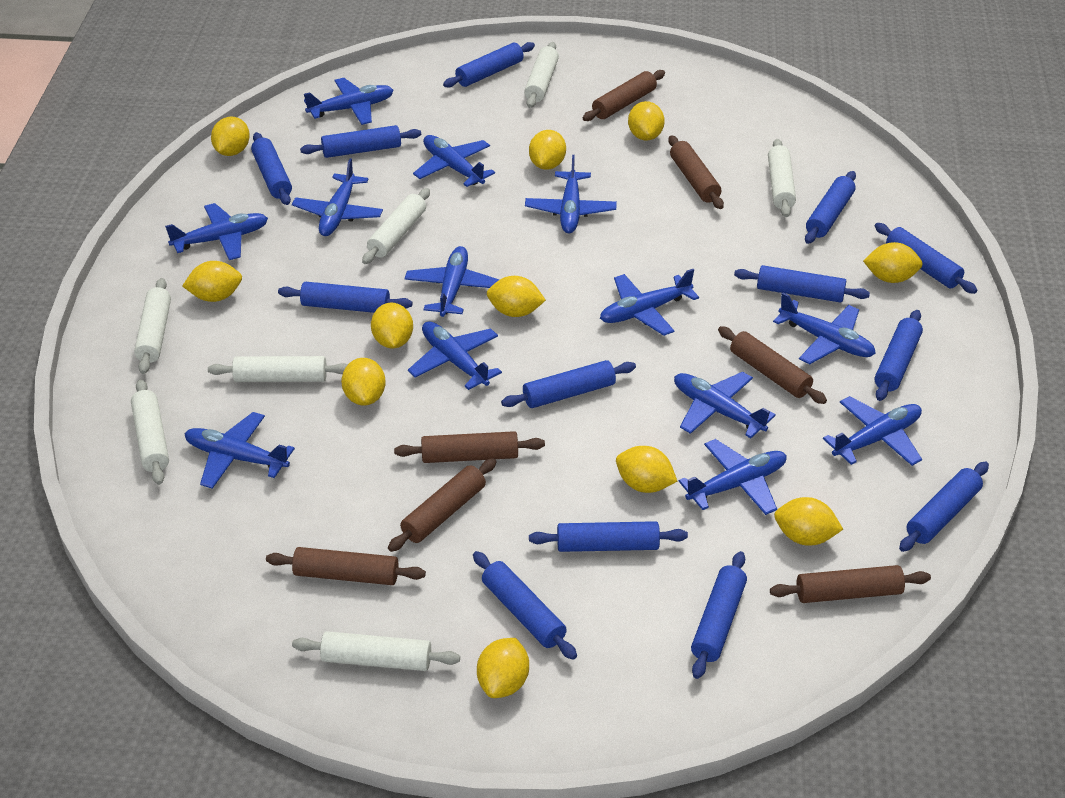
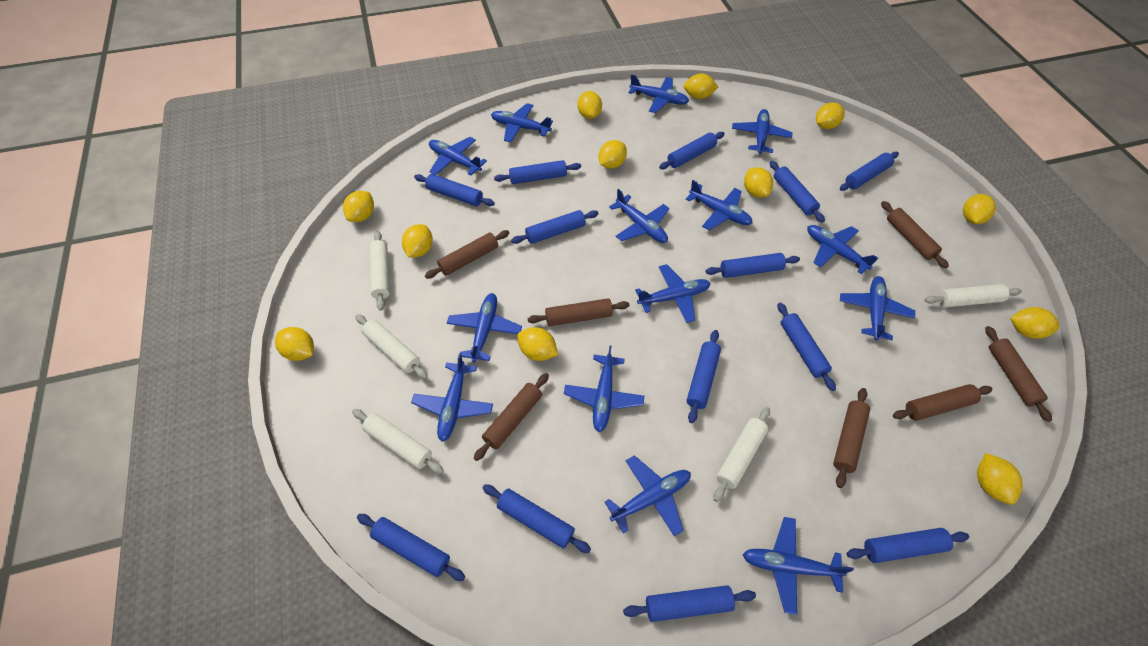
blue plane: 13 -> 14
white rolling pin: 7 -> 5
yellow lemon: 11 -> 12

